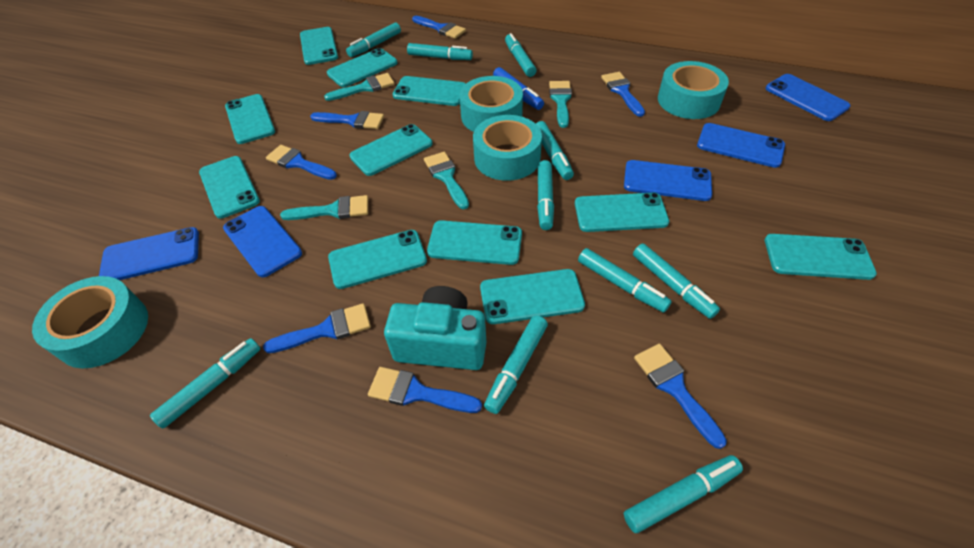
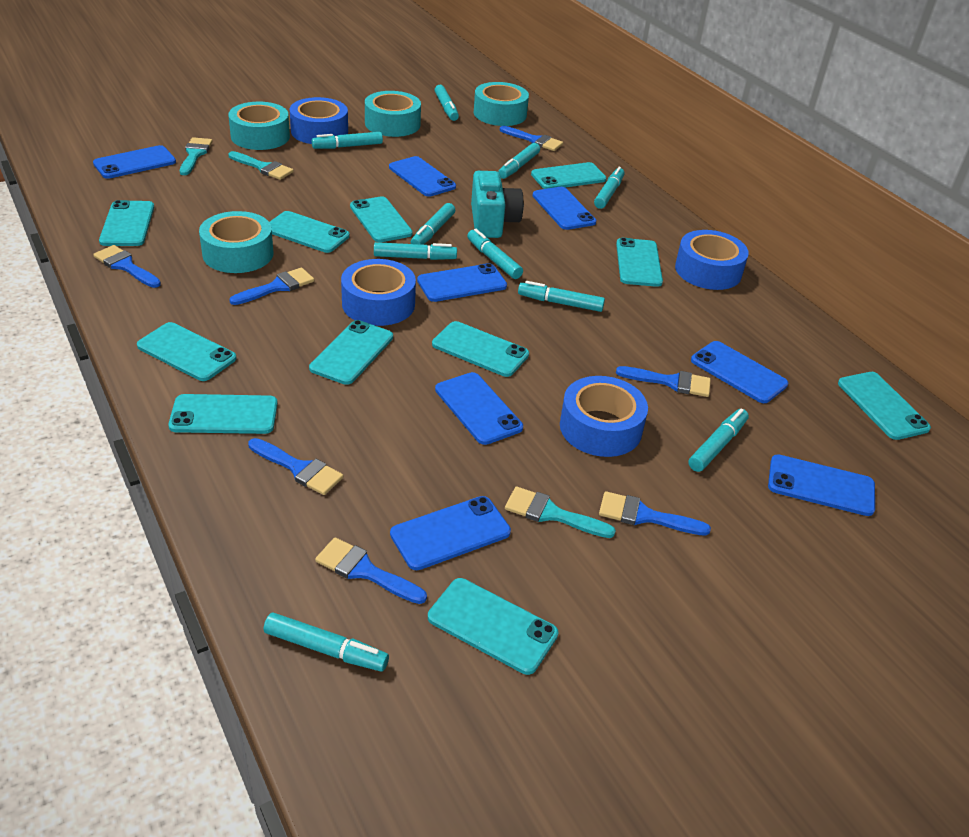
blue marker: 1 -> 0
blue phone: 5 -> 8
blue tape: 0 -> 4
turquoise brush: 4 -> 3

